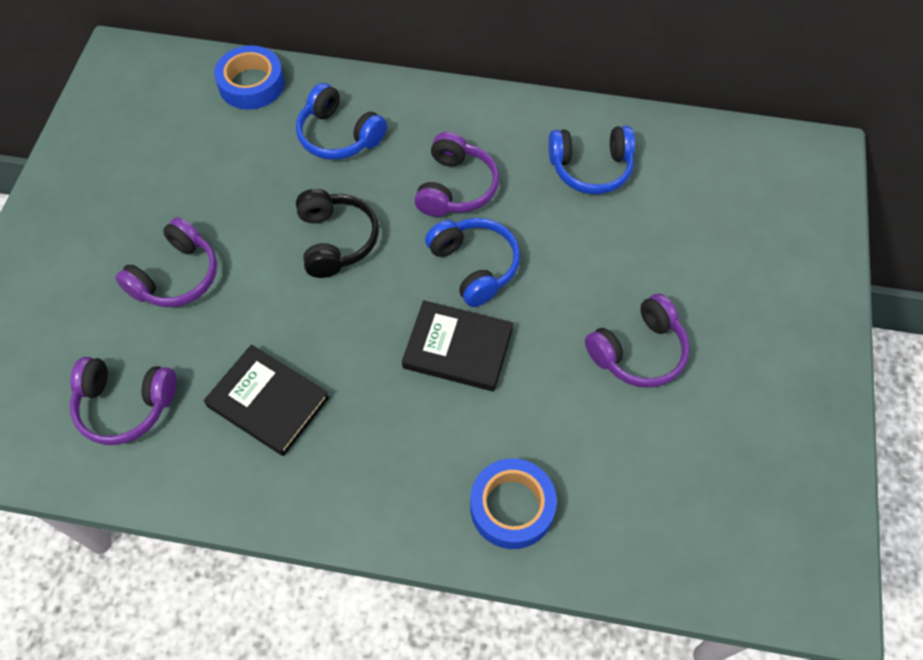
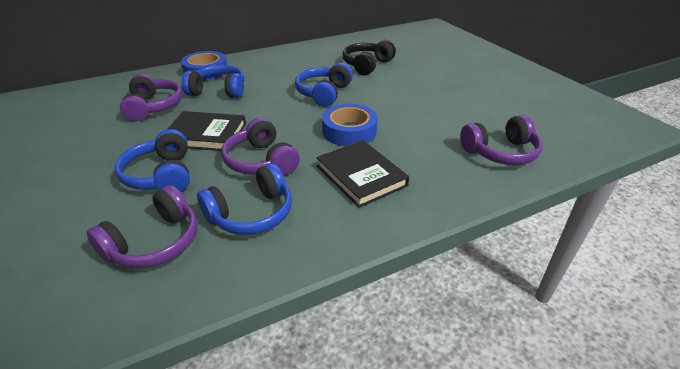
blue headphones: 3 -> 4

